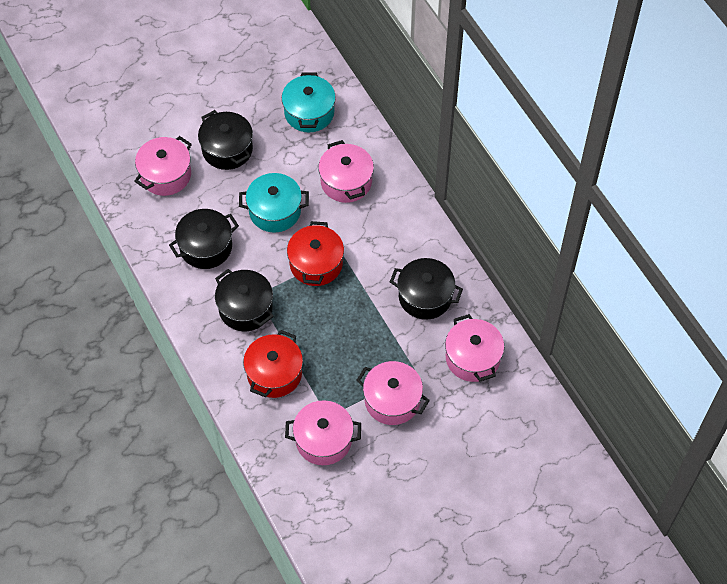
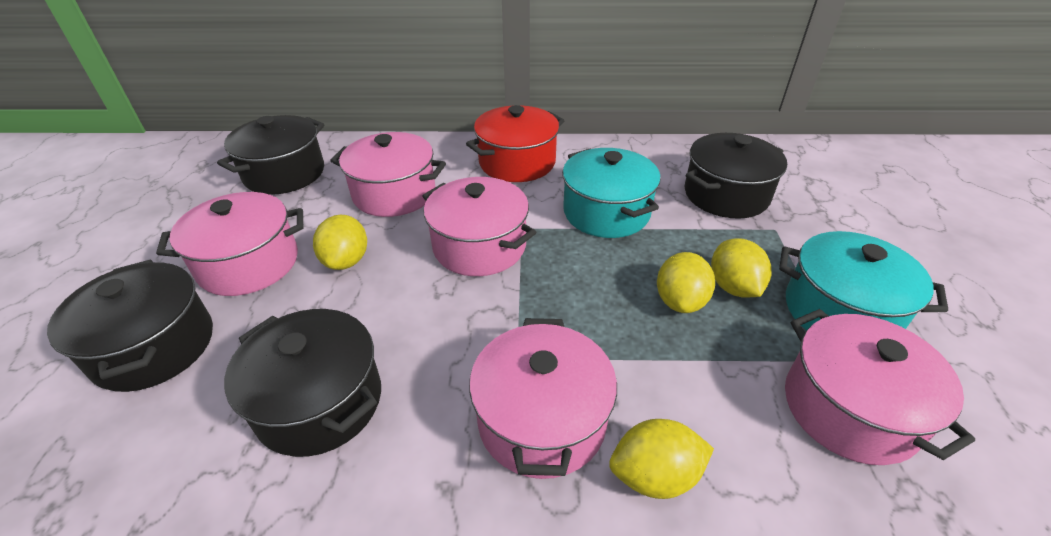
red pot: 2 -> 1
yellow lemon: 0 -> 4

